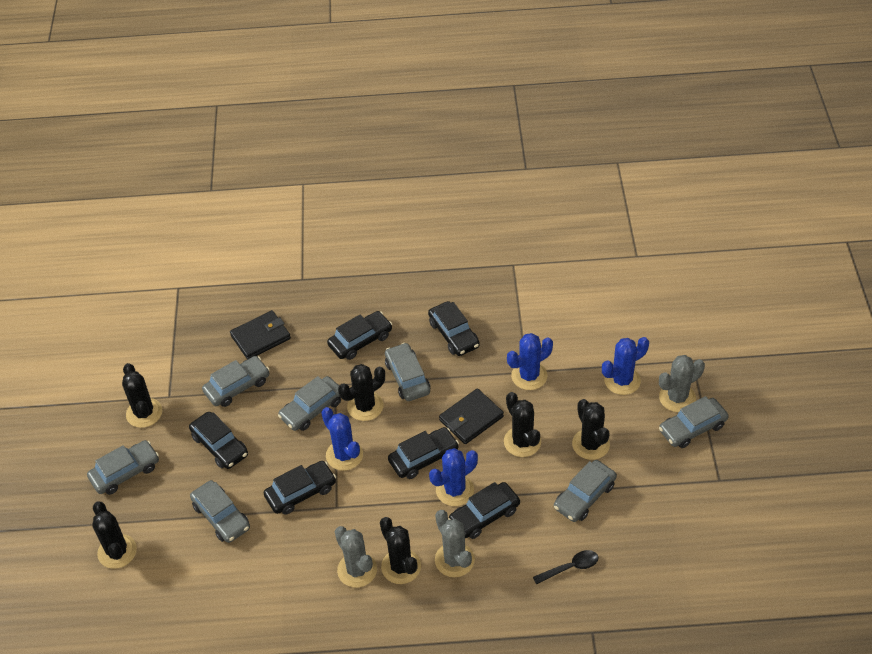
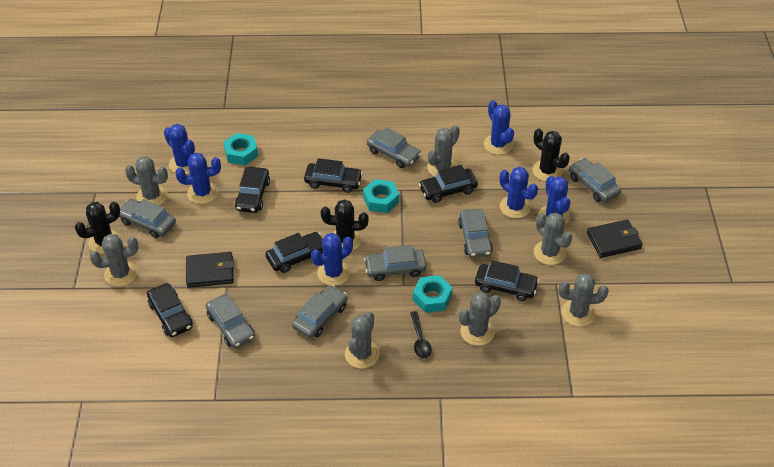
black cactus: 6 -> 3
blue cactus: 4 -> 6
grey cactus: 3 -> 7
turquoise nut: 0 -> 3

